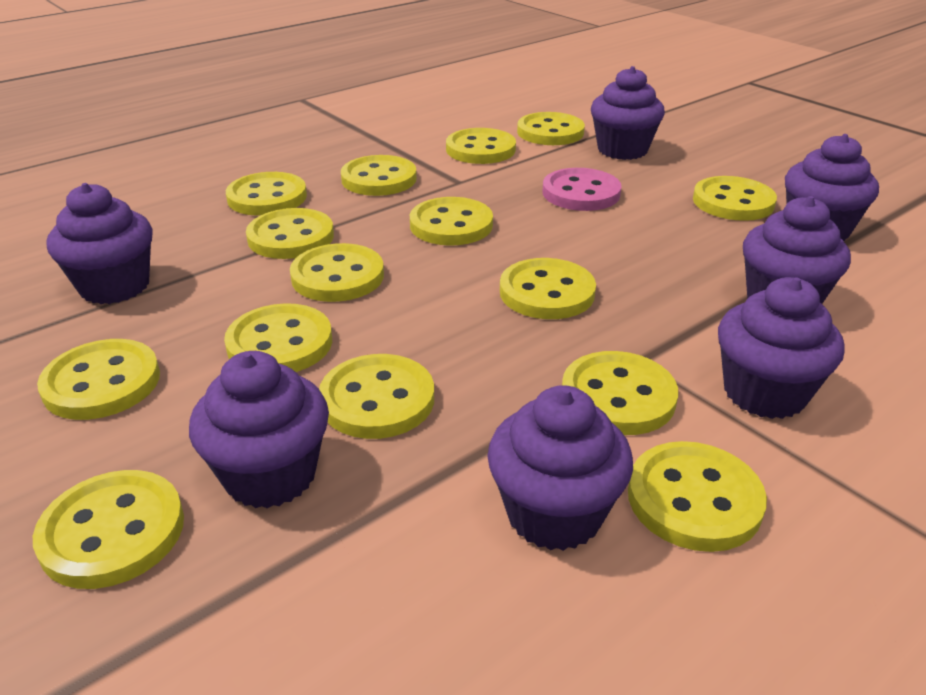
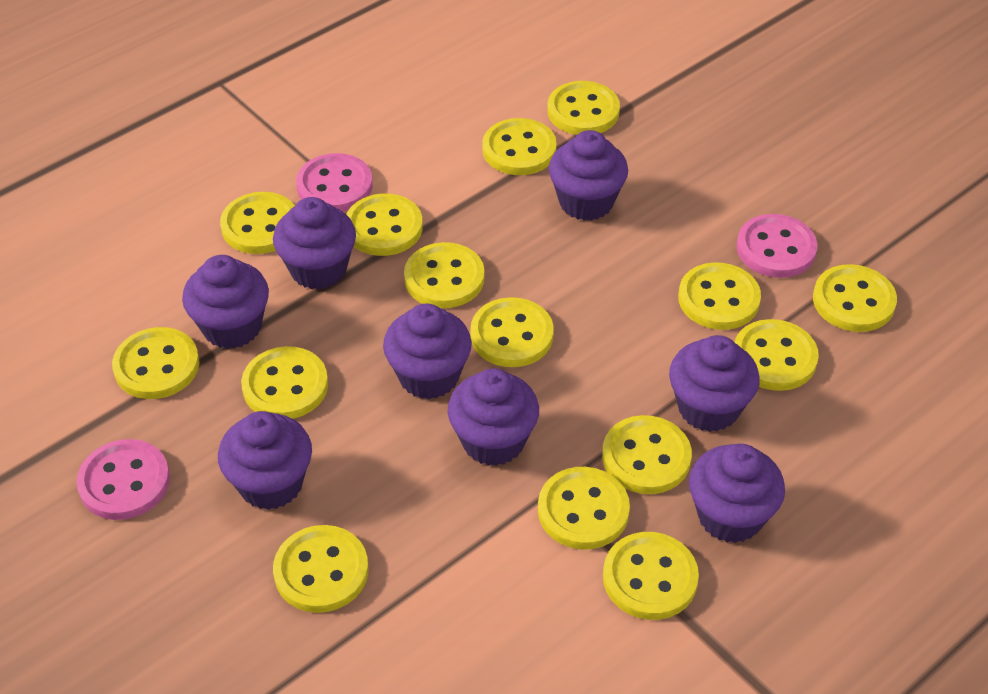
pink button: 1 -> 3
purple cupcake: 7 -> 8

